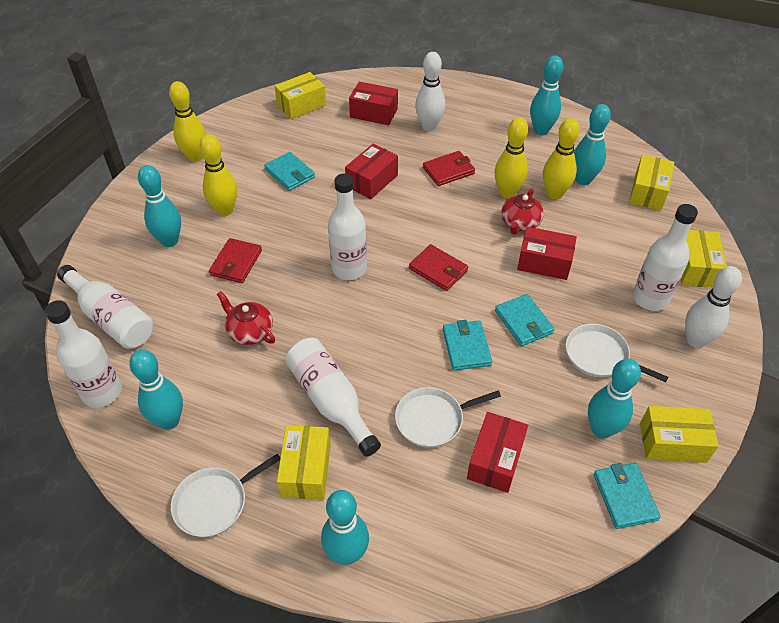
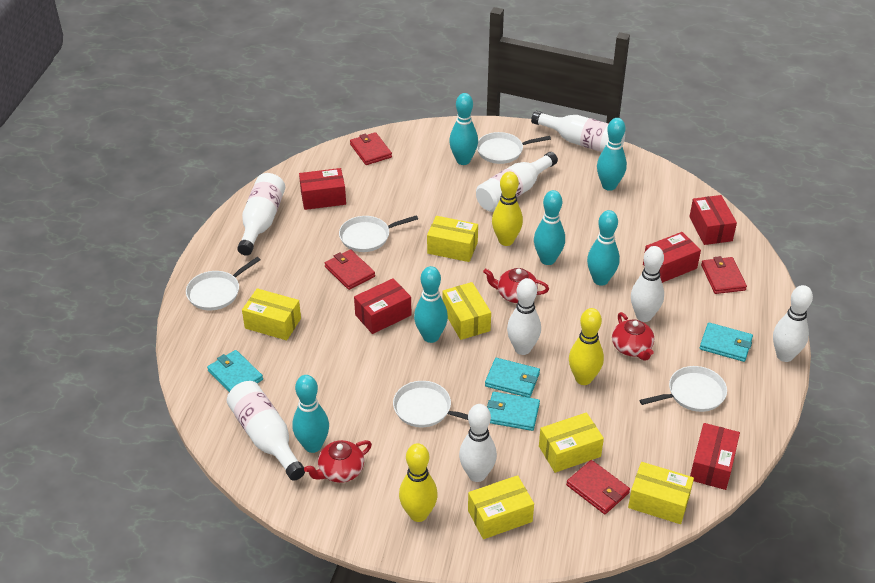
red box: 4 -> 5
red teapot: 2 -> 3
red wallet: 3 -> 4
white bottle: 5 -> 4
white bowling pin: 2 -> 4
white pan: 3 -> 5
yellow bowling pin: 4 -> 3
yellow box: 5 -> 6

